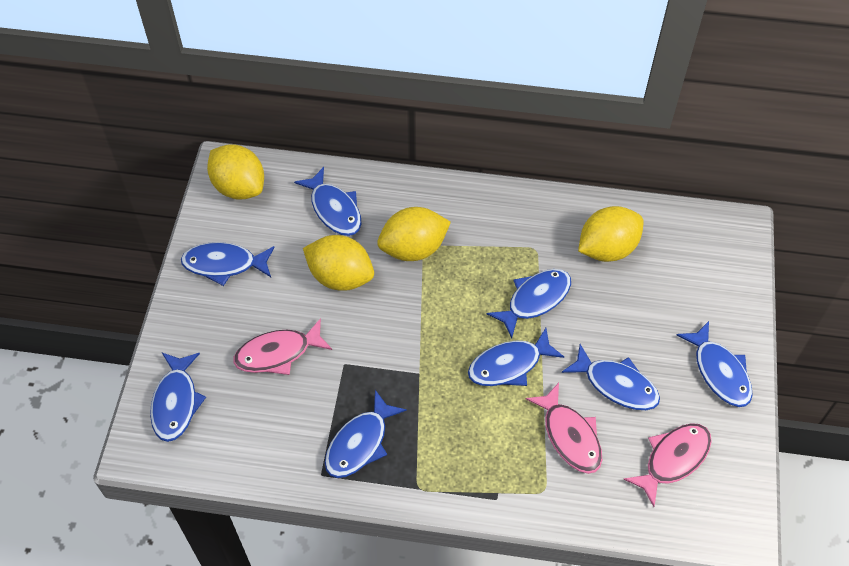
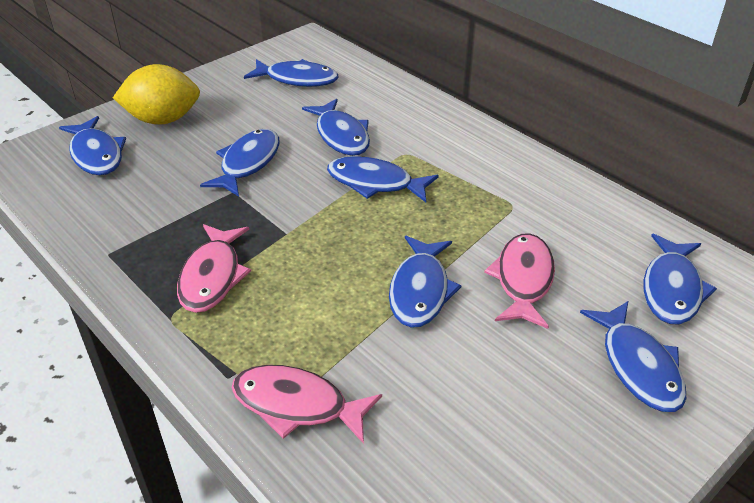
yellow lemon: 4 -> 1

